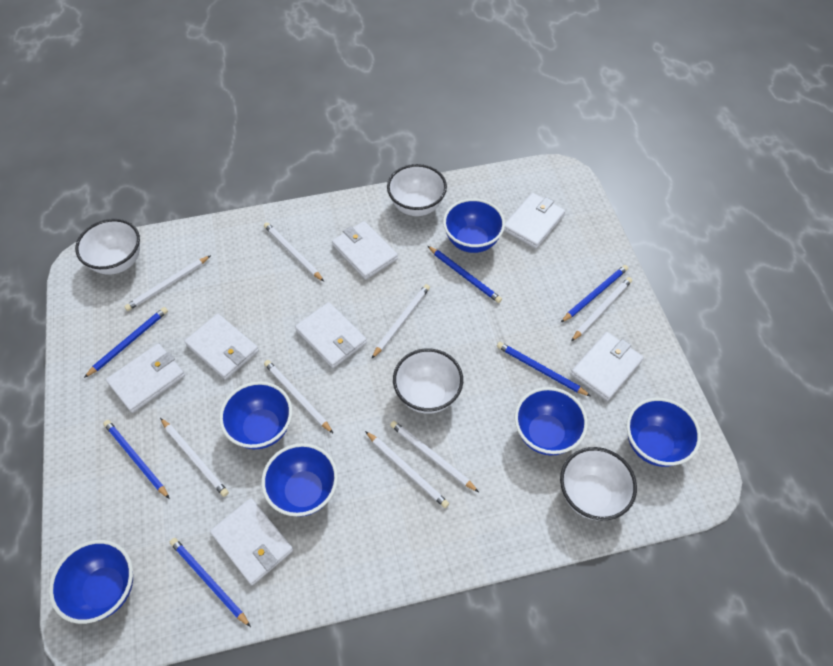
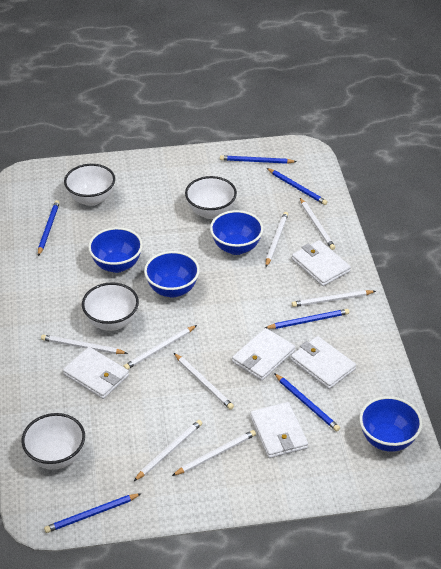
blue bowl: 6 -> 4
white wallet: 7 -> 5

